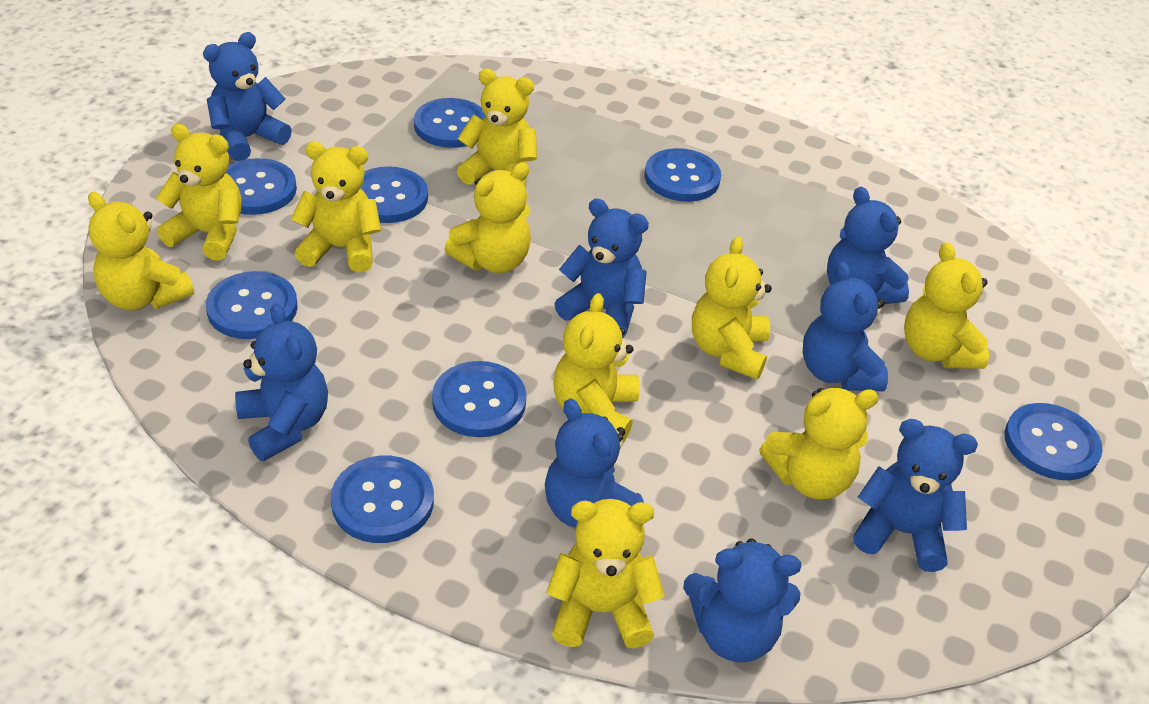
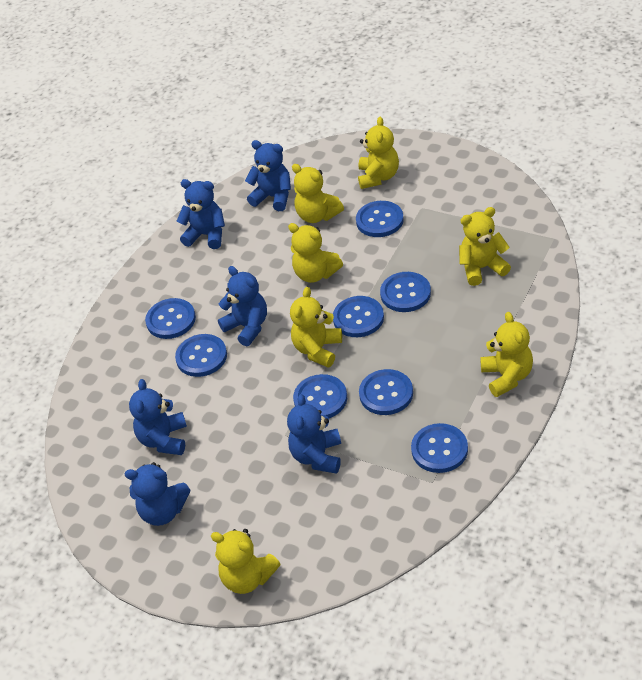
blue teddy bear: 8 -> 6
yellow teddy bear: 10 -> 7

